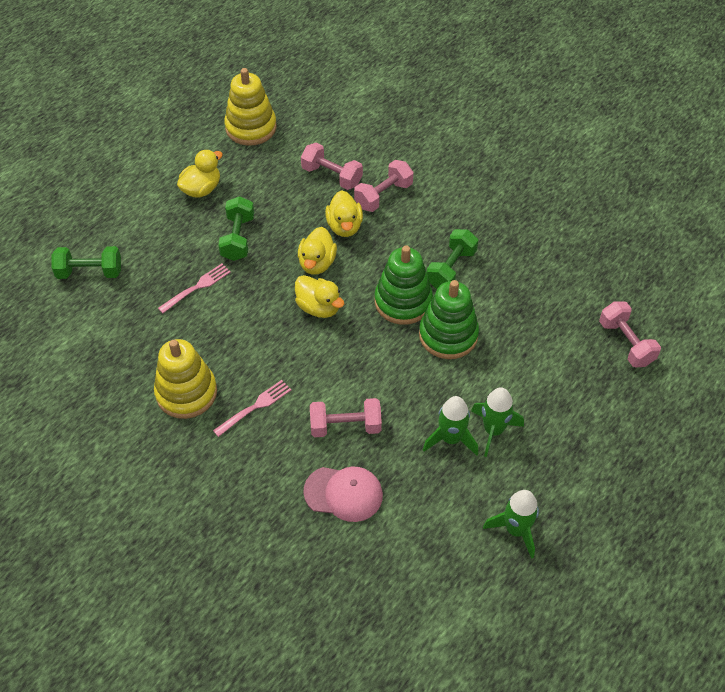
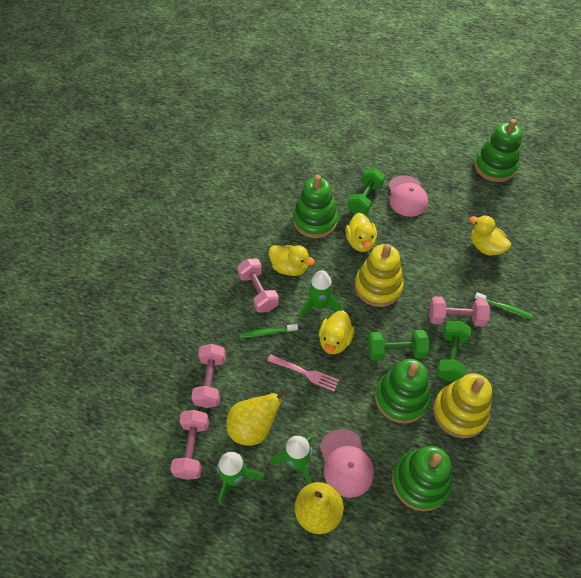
green stacking toy: 2 -> 4
green toothbrush: 0 -> 2
pink cap: 1 -> 2
pink fork: 2 -> 1
yellow pear: 0 -> 2

